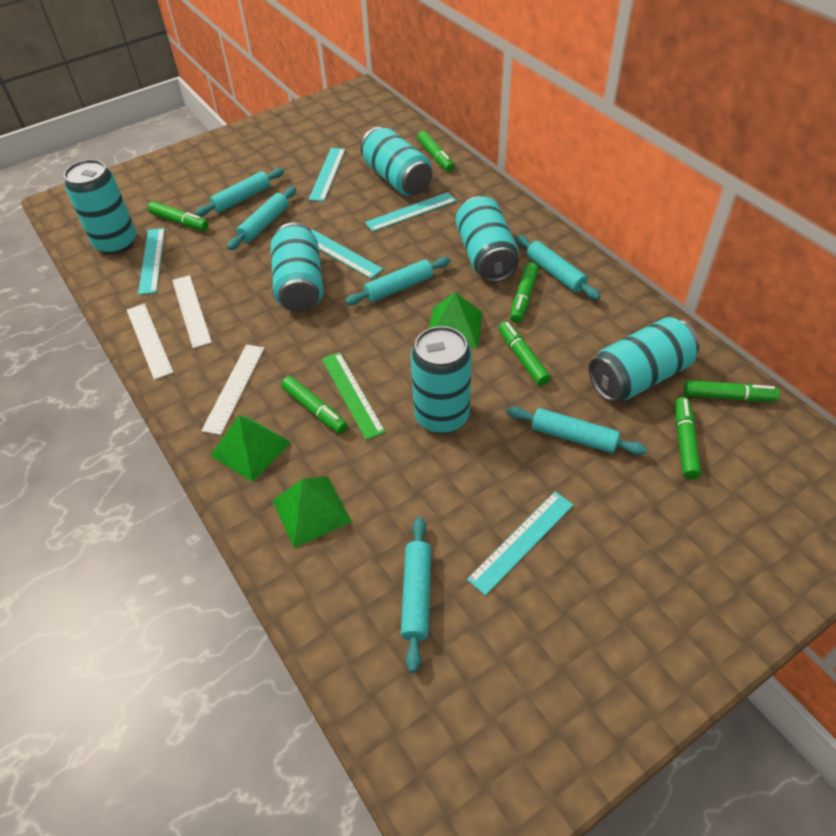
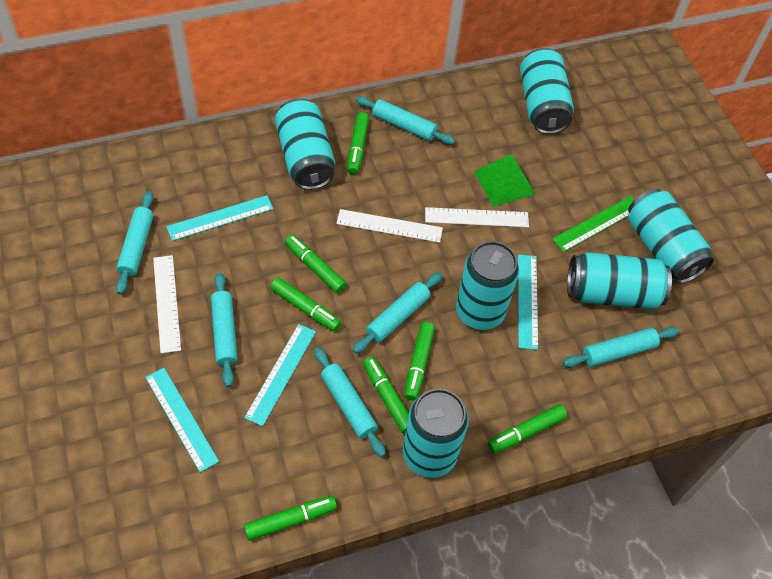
green pyramid: 3 -> 1
turquoise ruler: 5 -> 4

